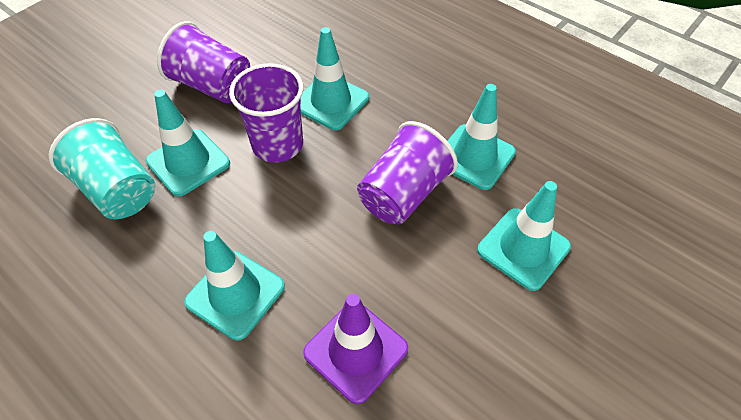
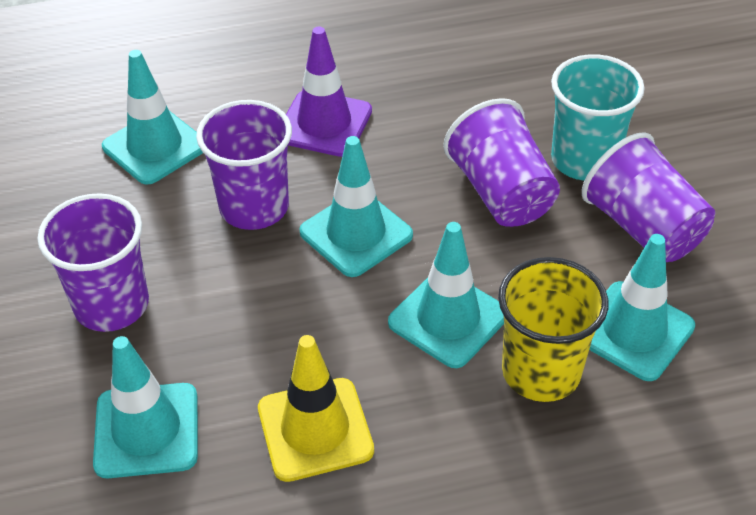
purple cup: 3 -> 4
yellow cup: 0 -> 1
yellow traffic cone: 0 -> 1

